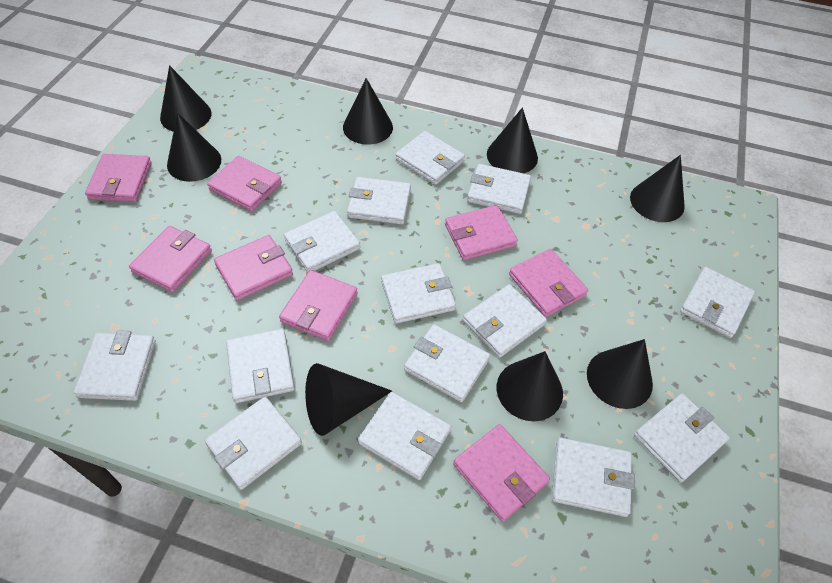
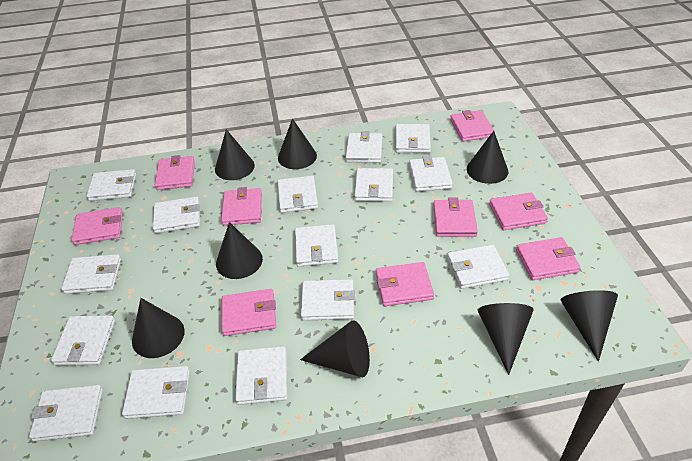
pink wallet: 8 -> 9
white wallet: 14 -> 15

